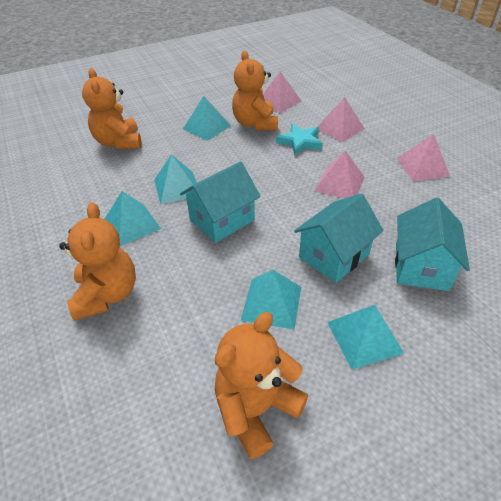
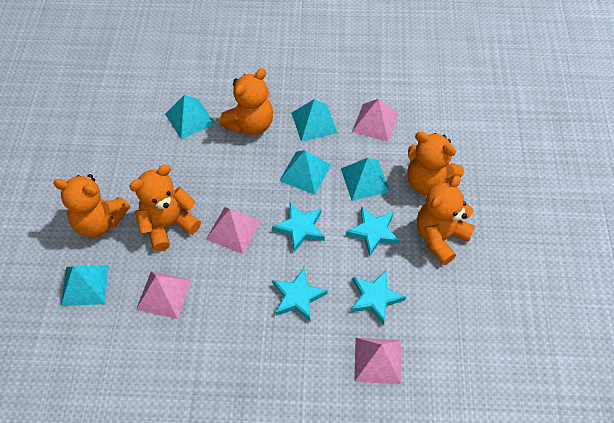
orange teddy bear: 4 -> 5
turquoise house: 3 -> 0
turquoise star: 1 -> 4

